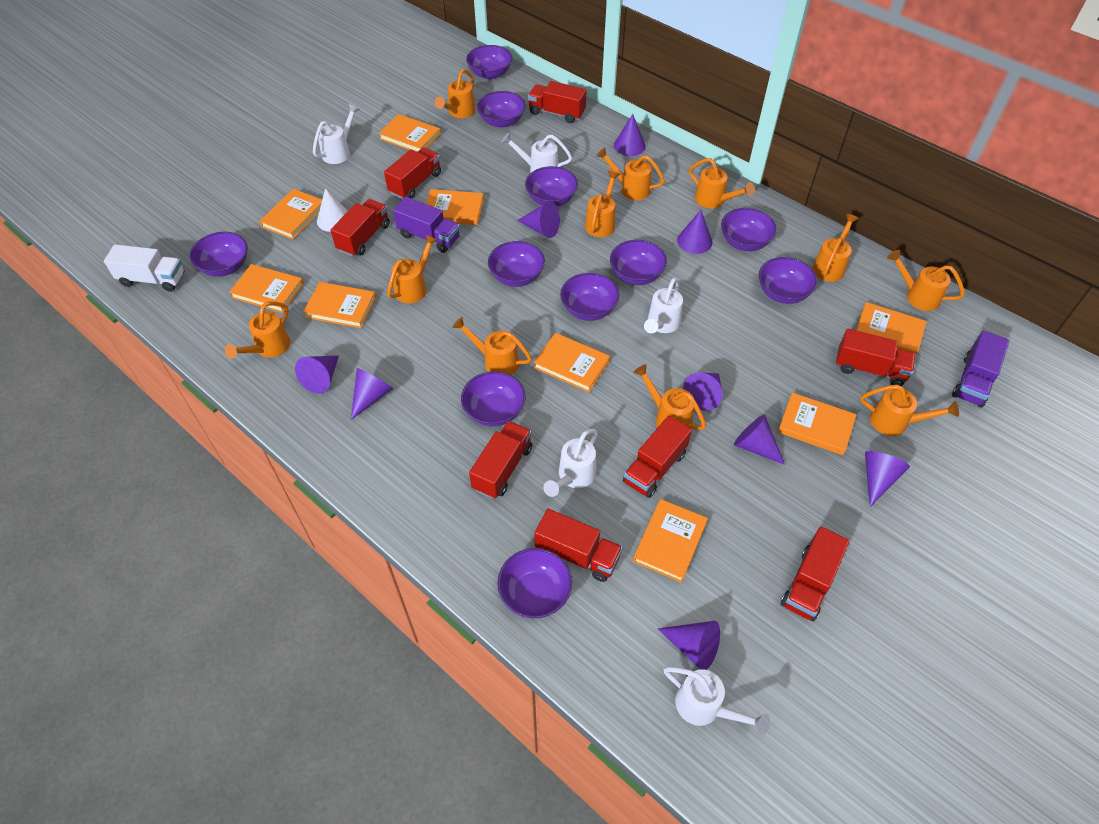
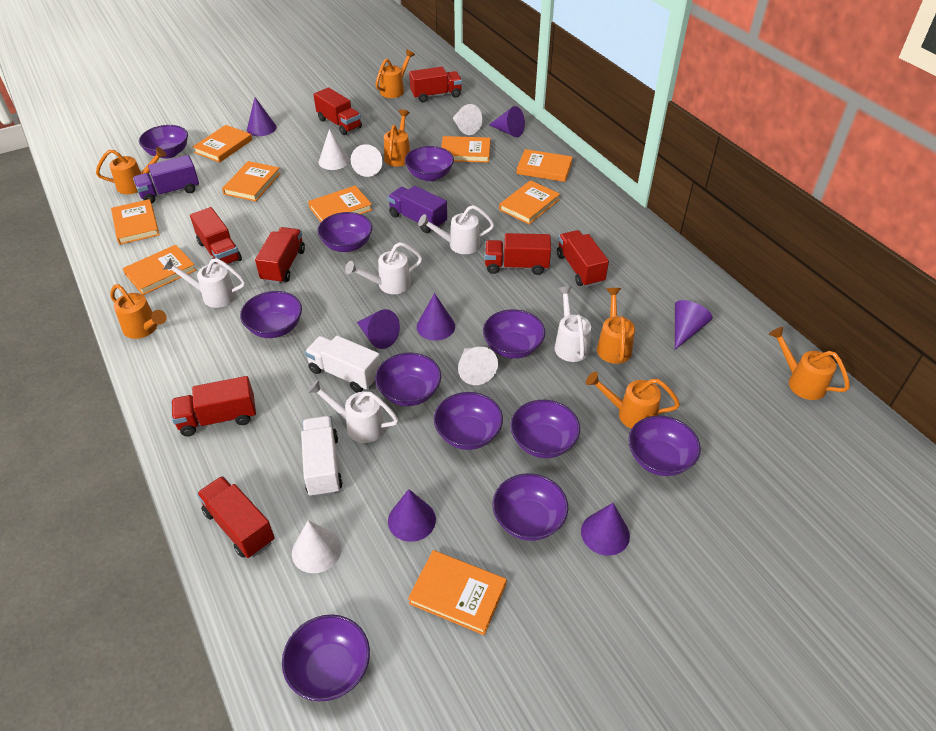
orange watering can: 11 -> 7
purple cone: 9 -> 7
white cone: 1 -> 5
white truck: 1 -> 2

